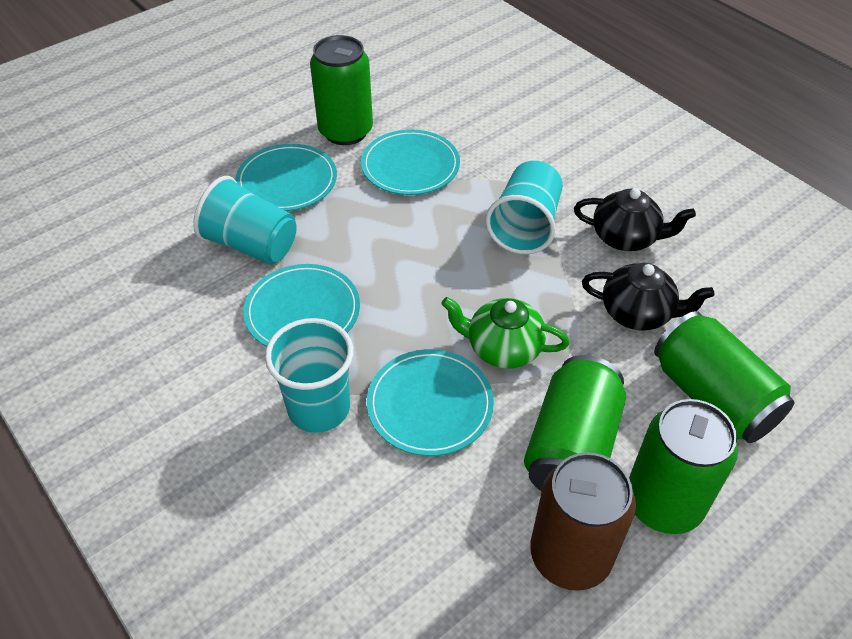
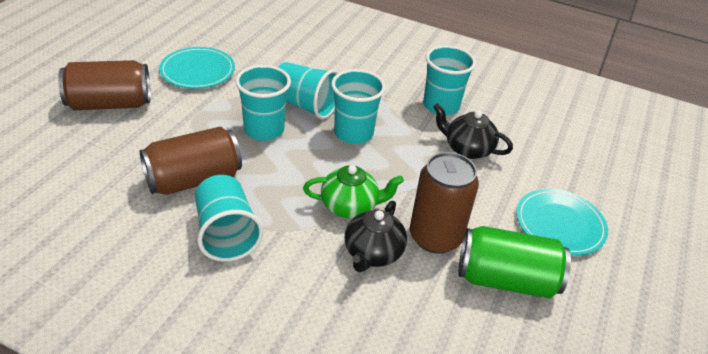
brown can: 1 -> 3
green can: 4 -> 1
turquoise cup: 3 -> 5
turquoise plate: 4 -> 2

